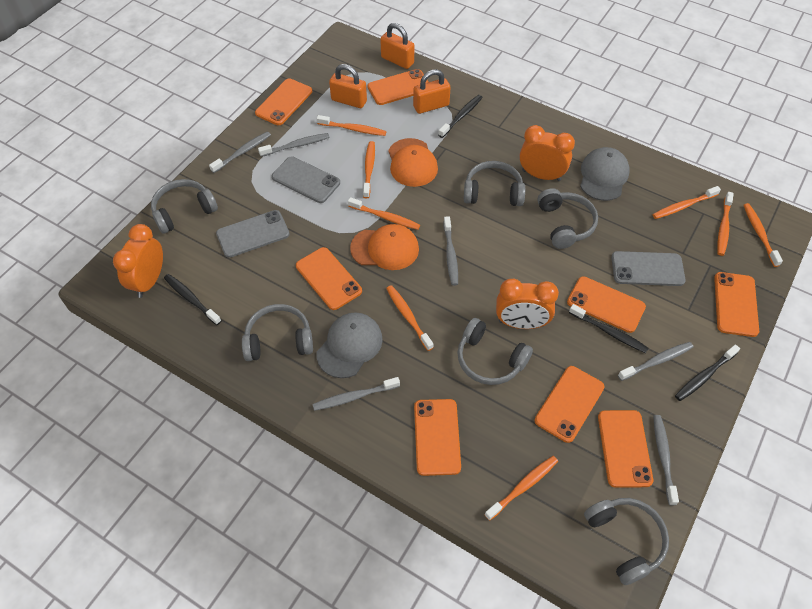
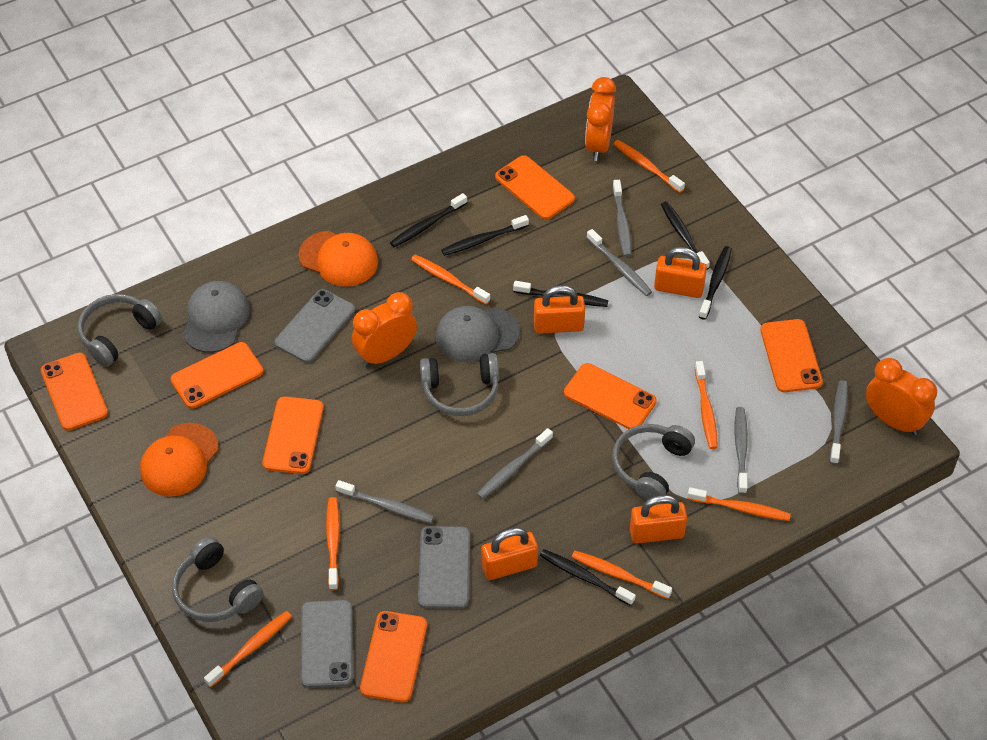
black toothbrush: 4 -> 6
grey headphones: 6 -> 4
orange padlock: 3 -> 4
orange phone: 8 -> 7
orange toothbrush: 8 -> 7

